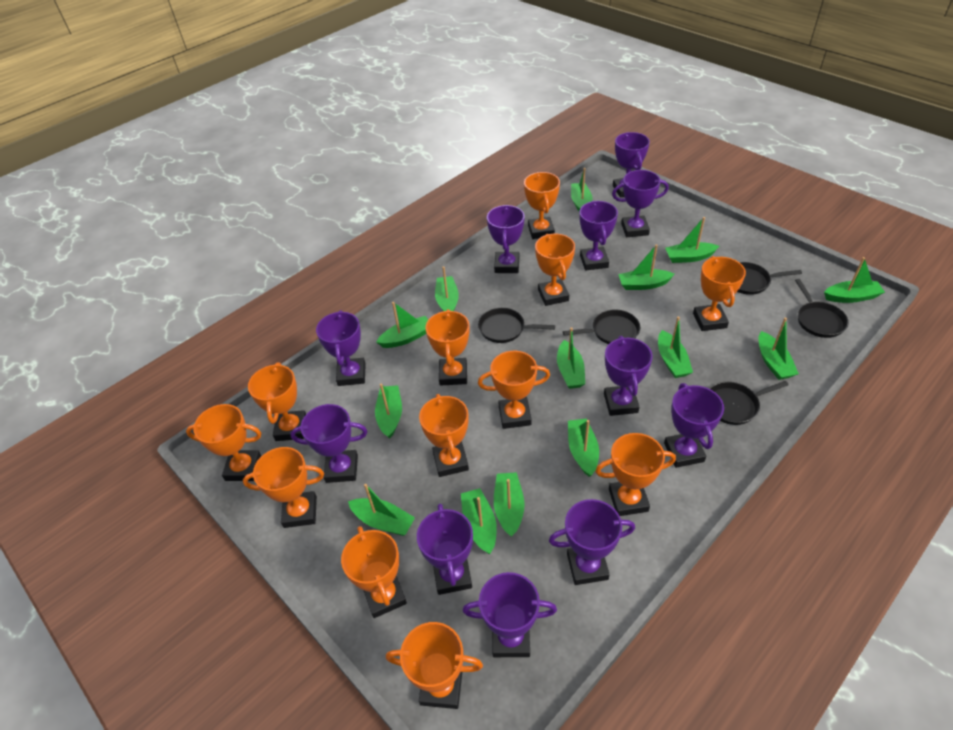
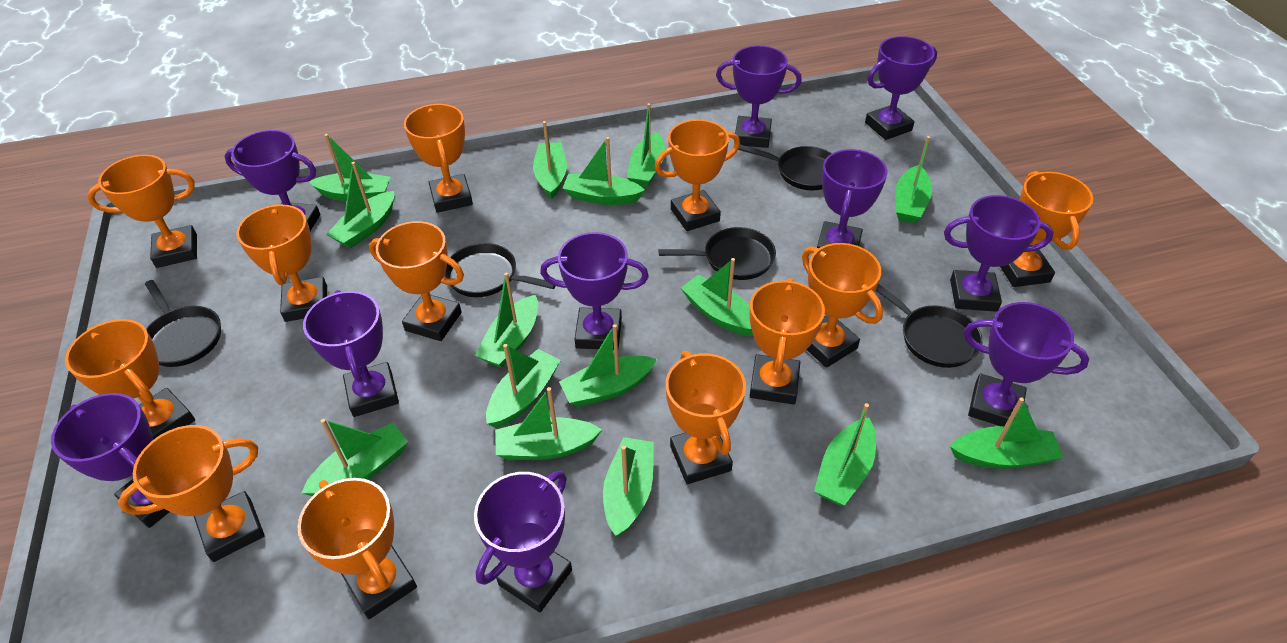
green boat: 14 -> 15
purple trophy: 11 -> 10

